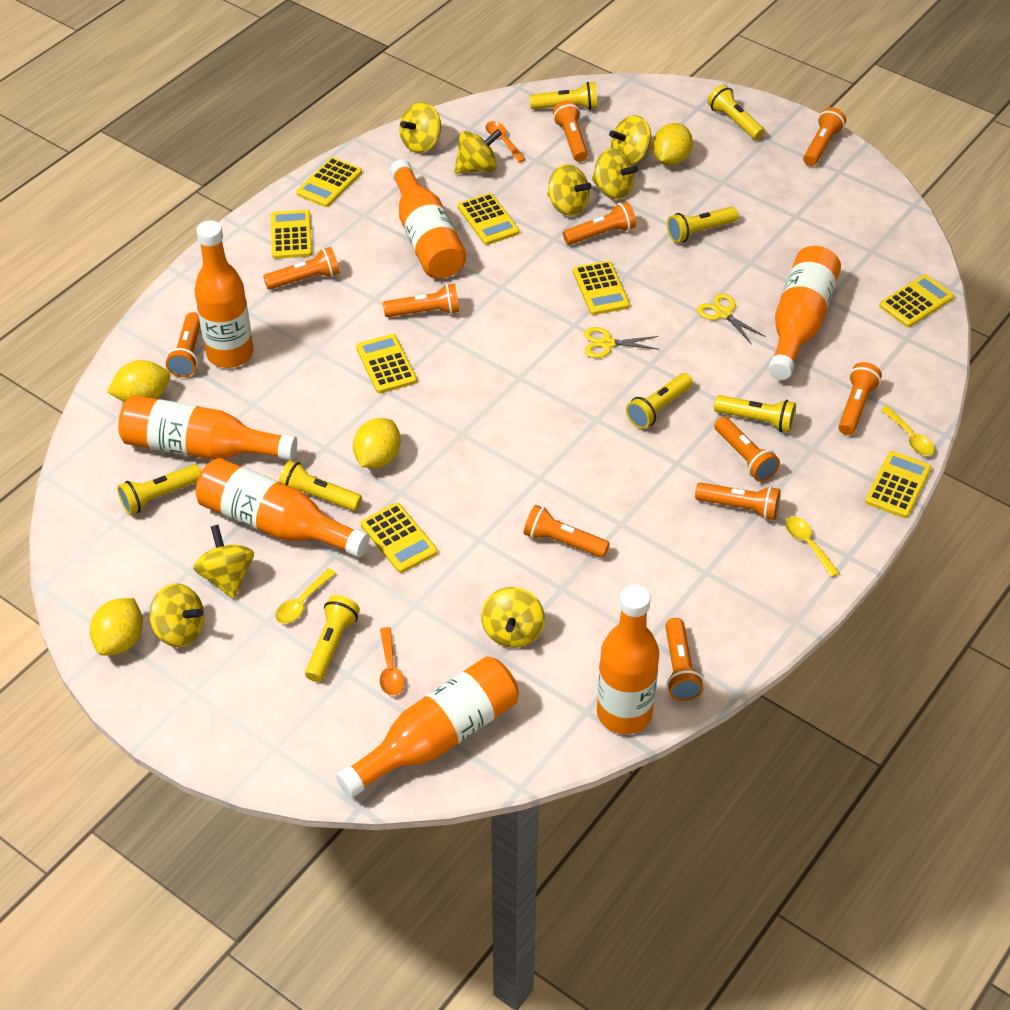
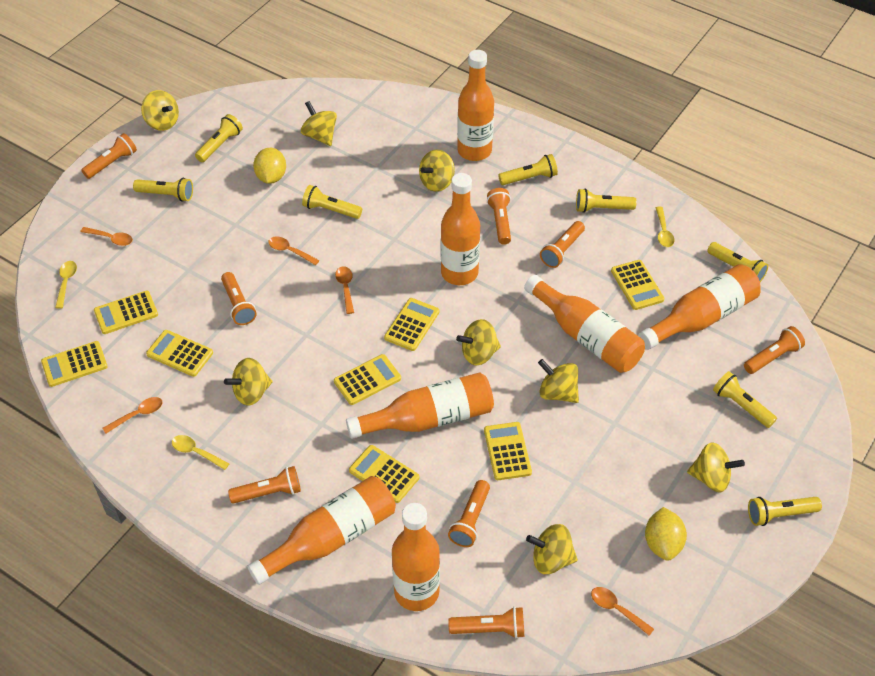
orange flashlight: 11 -> 8
orange spoon: 2 -> 5
yellow lemon: 4 -> 2
yellow scissors: 2 -> 0

